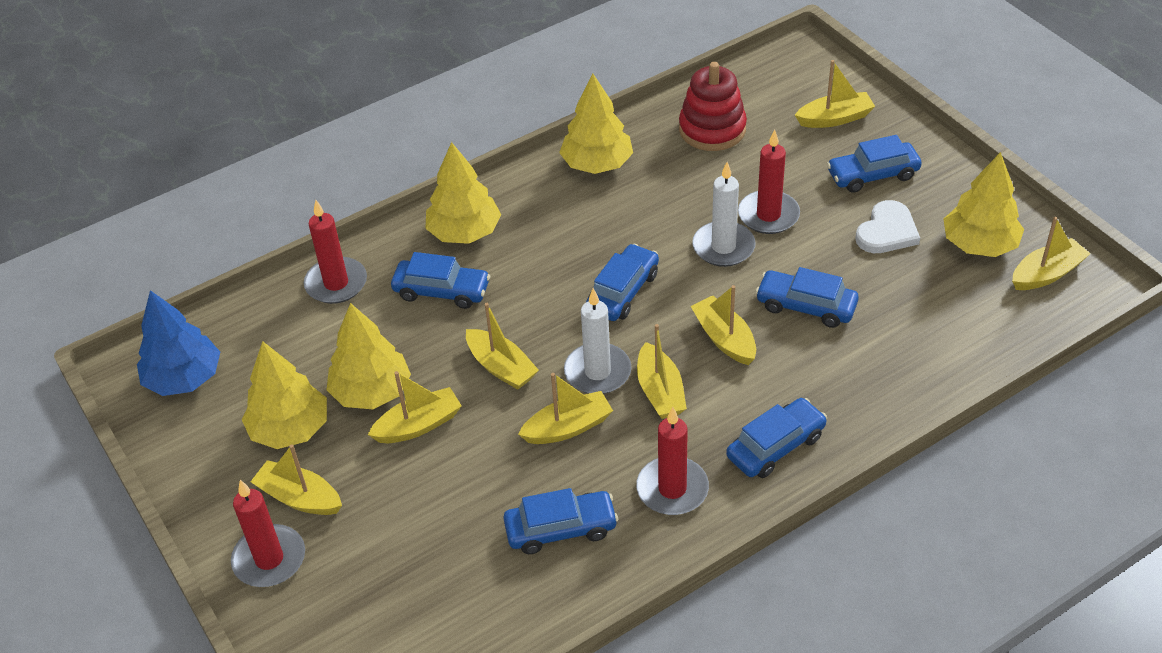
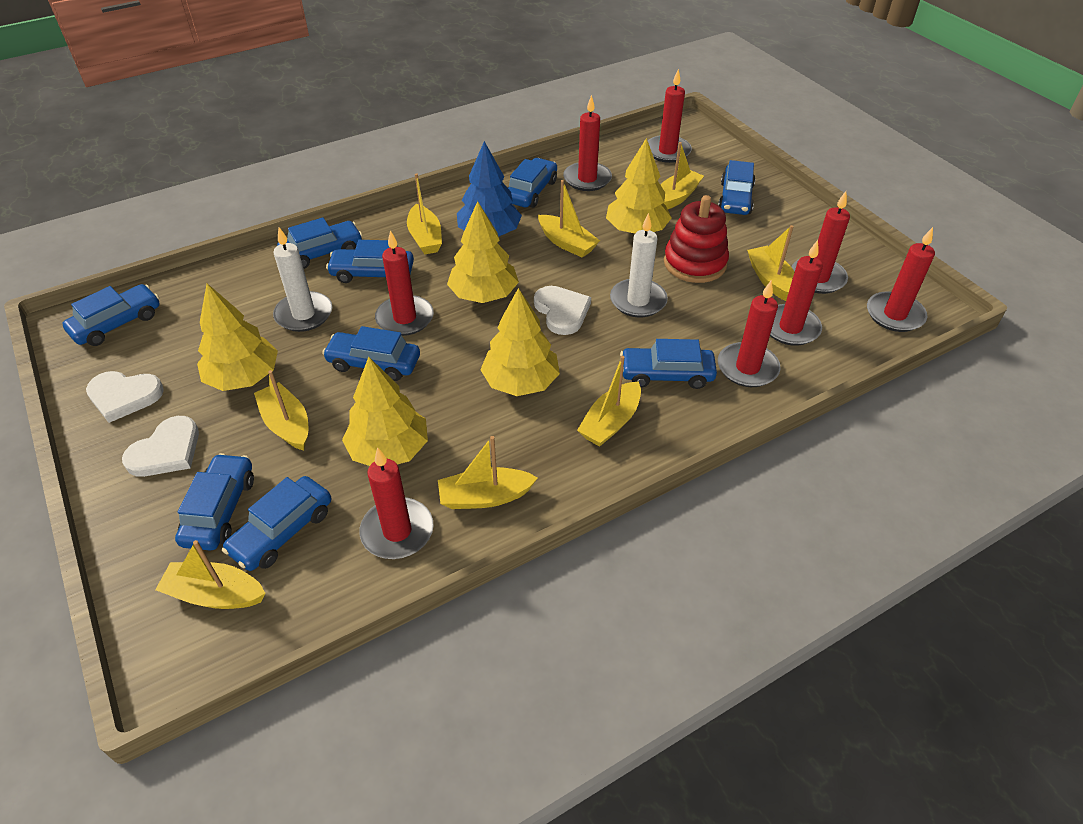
blue car: 6 -> 9
red candle: 4 -> 8
white heart: 1 -> 3

